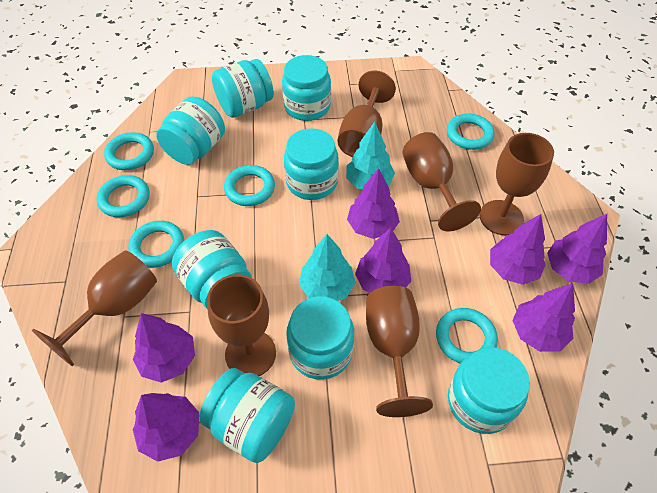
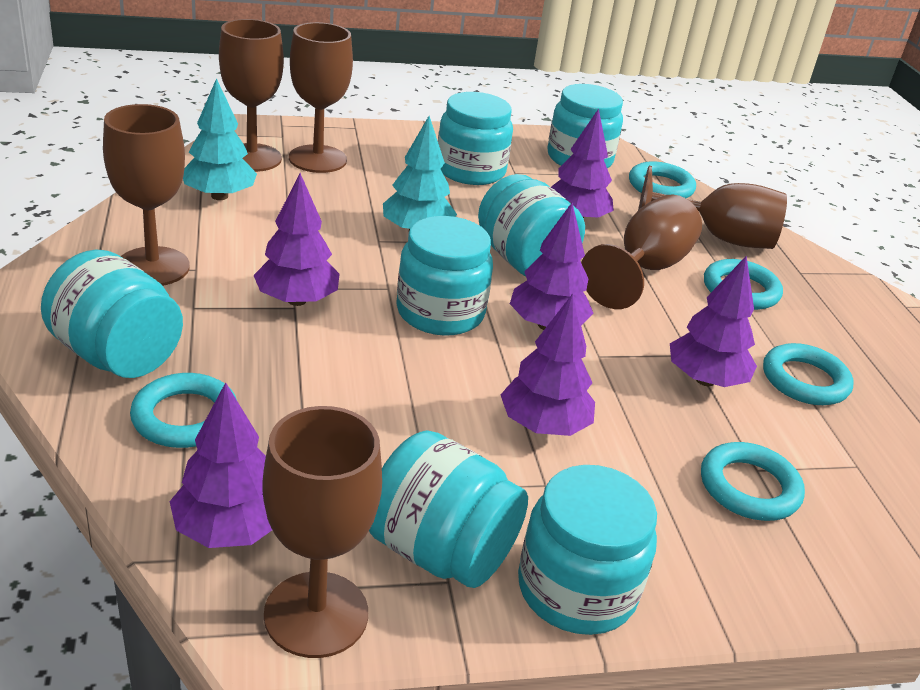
purple tree: 7 -> 6
turquoise jar: 8 -> 7
turquoise ring: 6 -> 5

